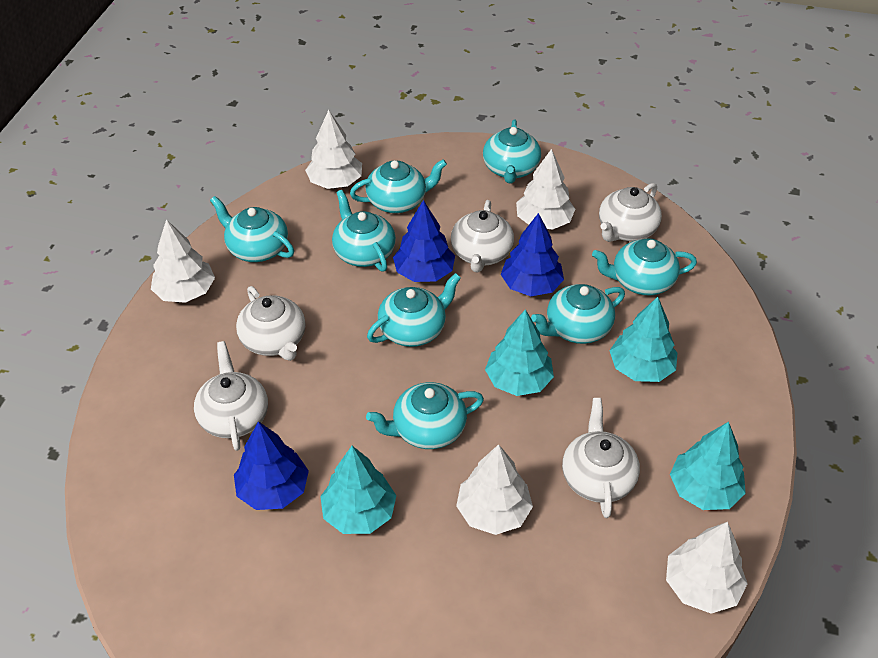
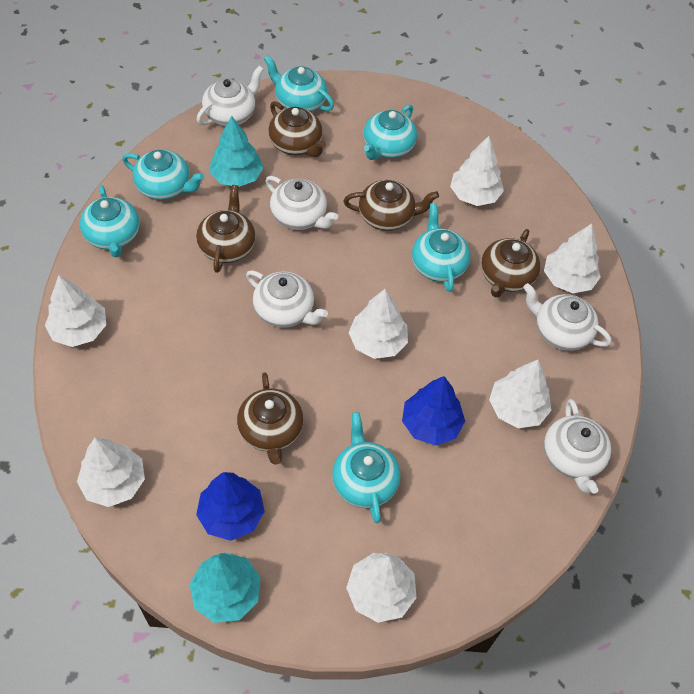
blue tree: 3 -> 2
brown teapot: 0 -> 5
turquoise teapot: 8 -> 6
turquoise tree: 4 -> 2
white tree: 5 -> 7

